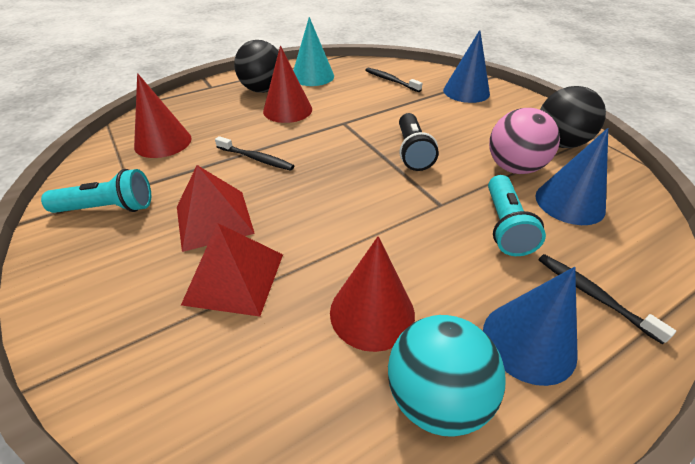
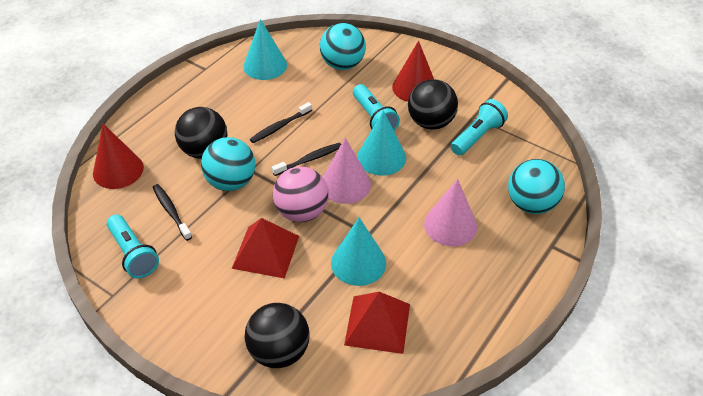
black ball: 2 -> 3
black flashlight: 1 -> 0
blue cone: 3 -> 0
pink cone: 0 -> 2
red cone: 3 -> 2
turquoise ball: 1 -> 3
turquoise cone: 1 -> 3
turquoise flashlight: 2 -> 3

